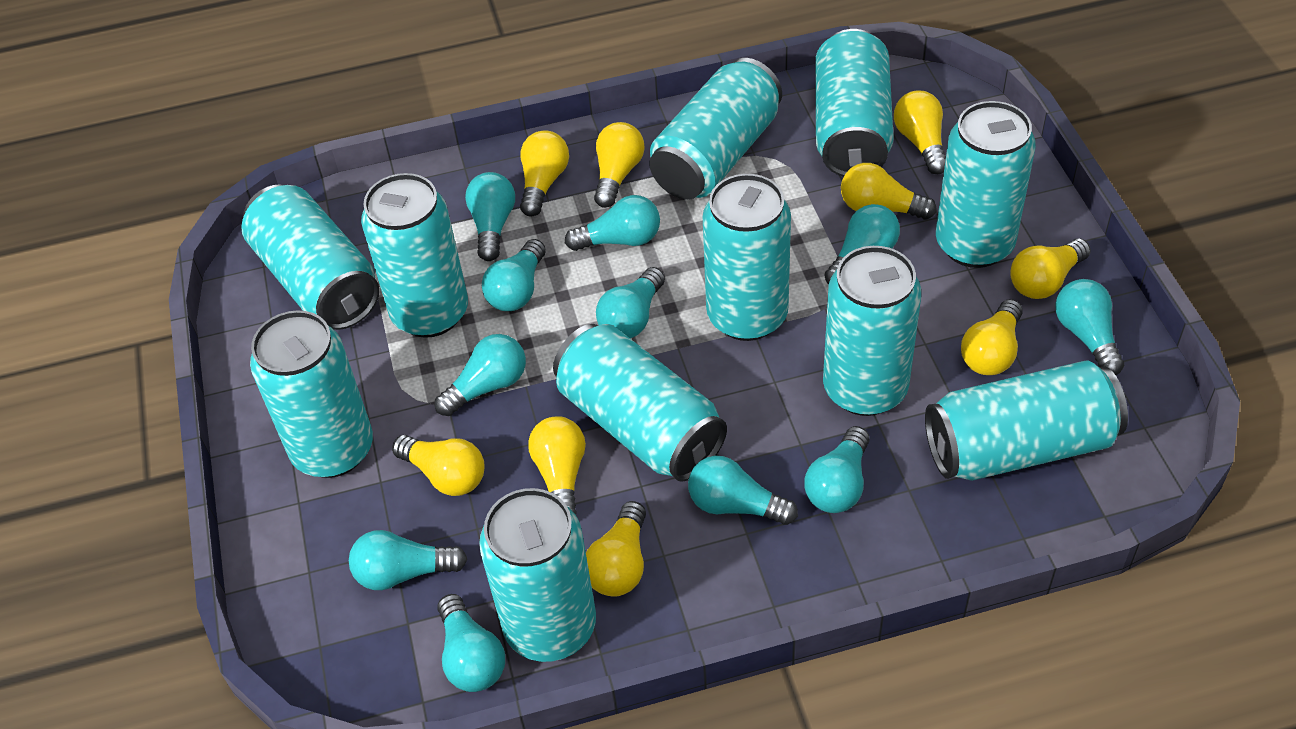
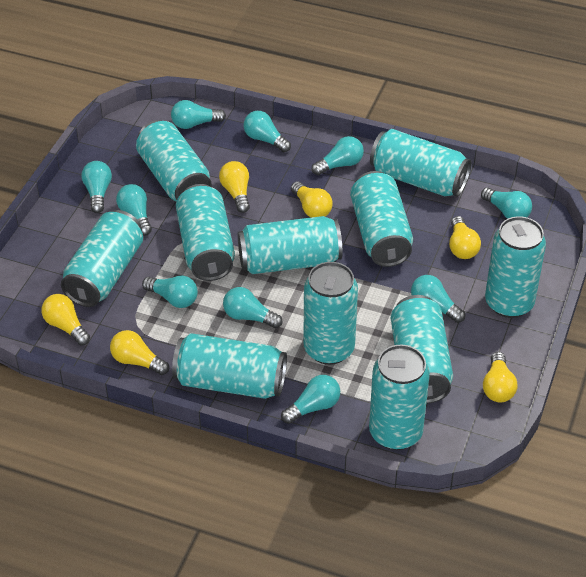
turquoise light bulb: 11 -> 10
yellow light bulb: 9 -> 6

